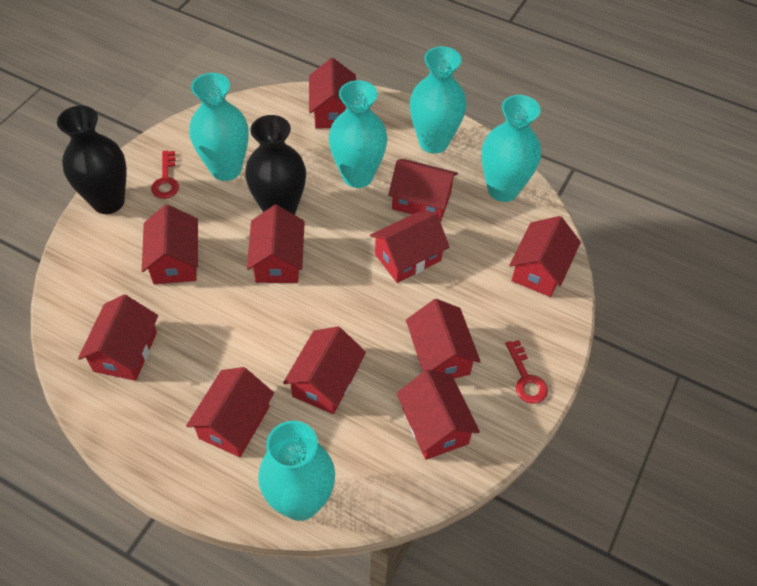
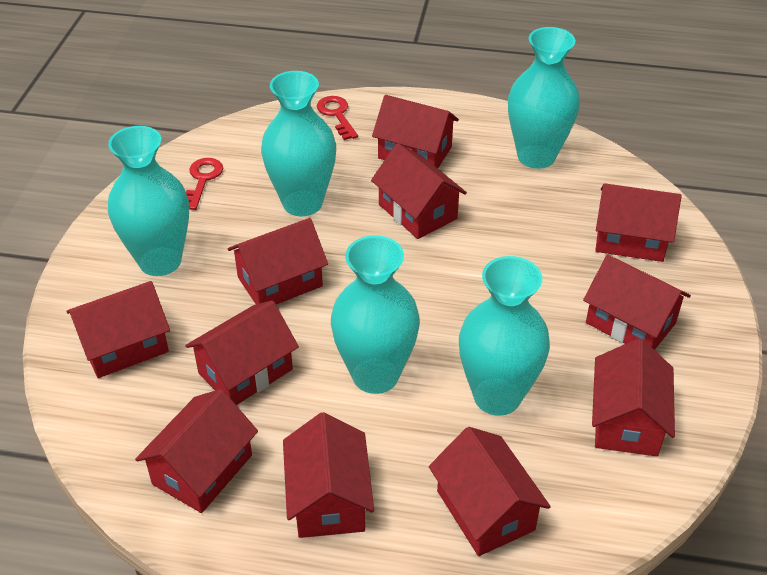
black vase: 2 -> 0

